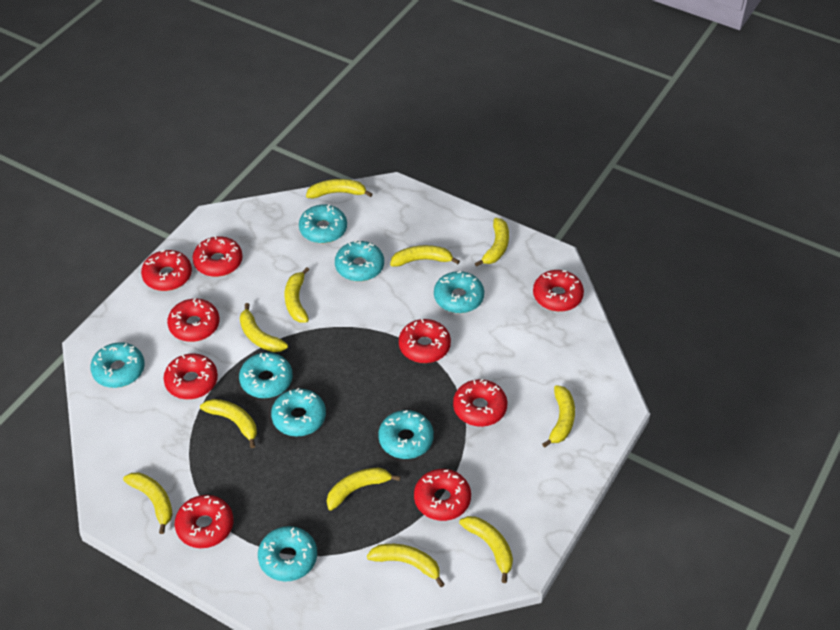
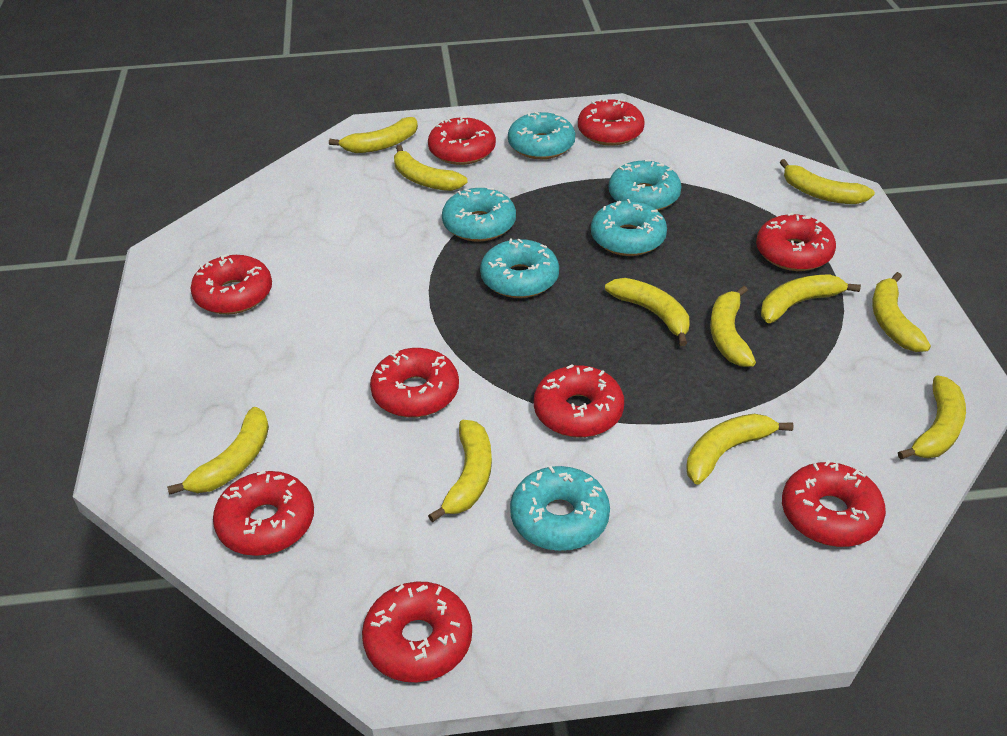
turquoise donut: 8 -> 6

